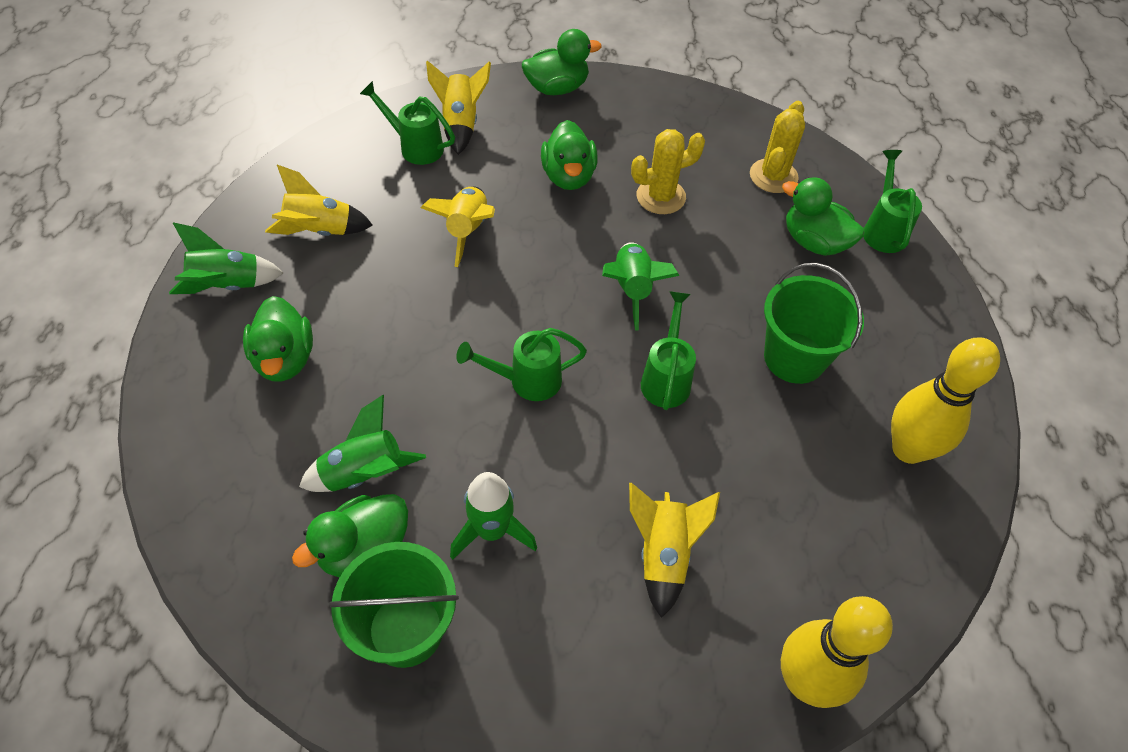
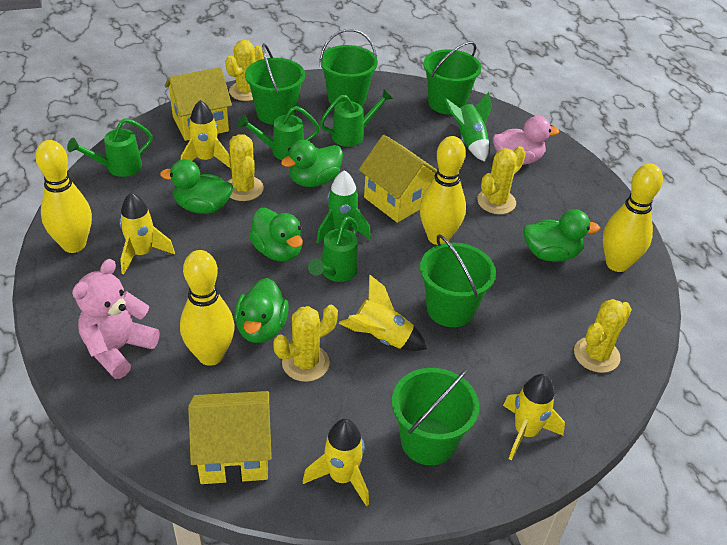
green bucket: 2 -> 5
green rocket: 4 -> 2
pink duck: 0 -> 1
pink teddy bear: 0 -> 1
yellow bowling pin: 2 -> 4
yellow cactus: 2 -> 5
yellow house: 0 -> 3
yellow rocket: 4 -> 5

